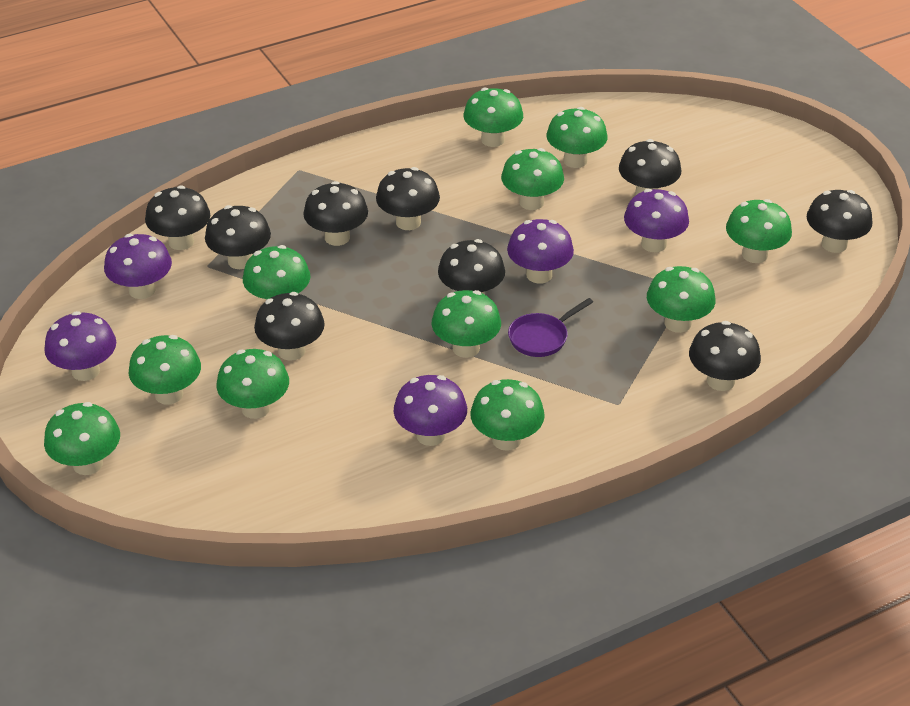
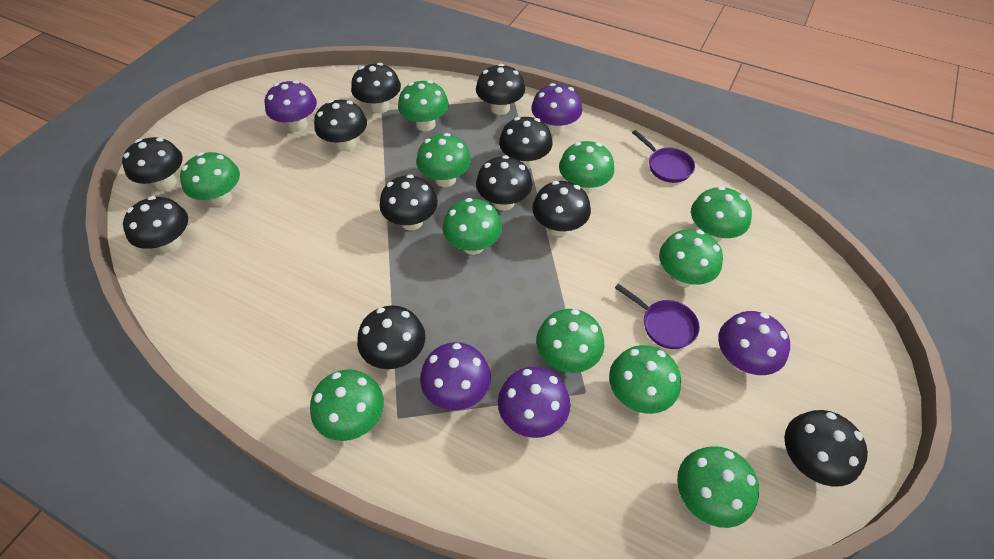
black mushroom: 9 -> 11
purple pan: 1 -> 2

